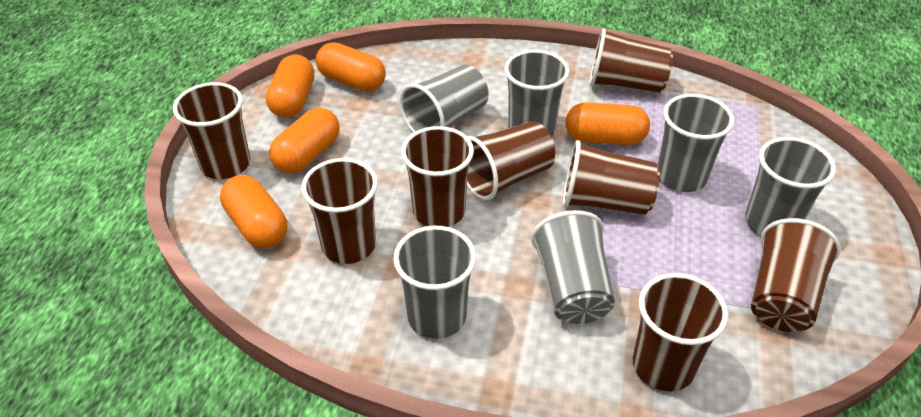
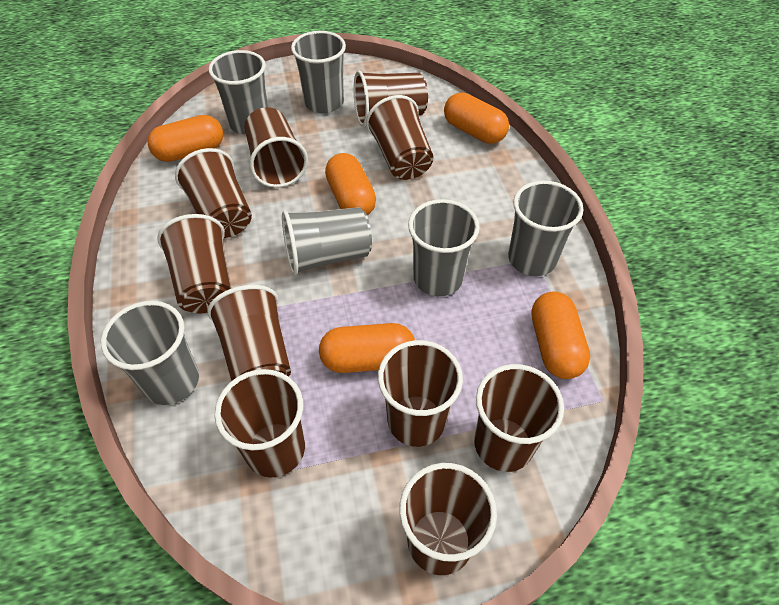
brown cup: 8 -> 10

